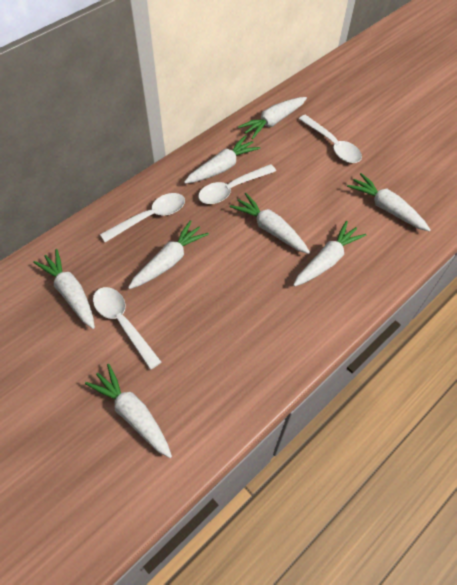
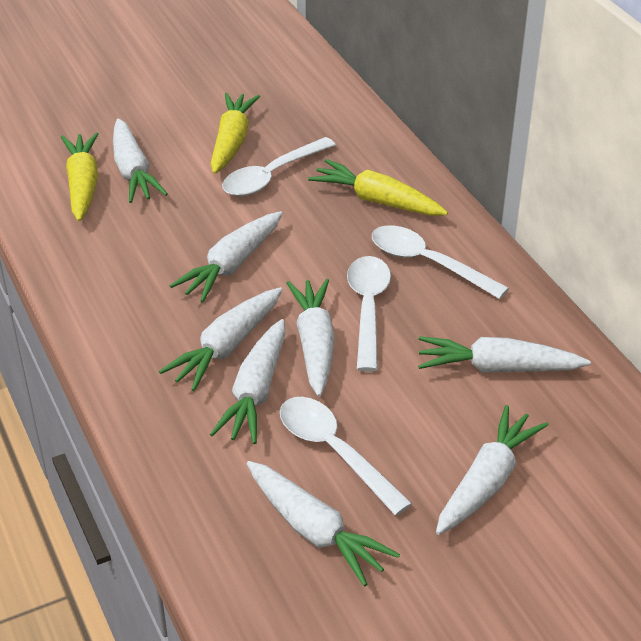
yellow carrot: 0 -> 3

